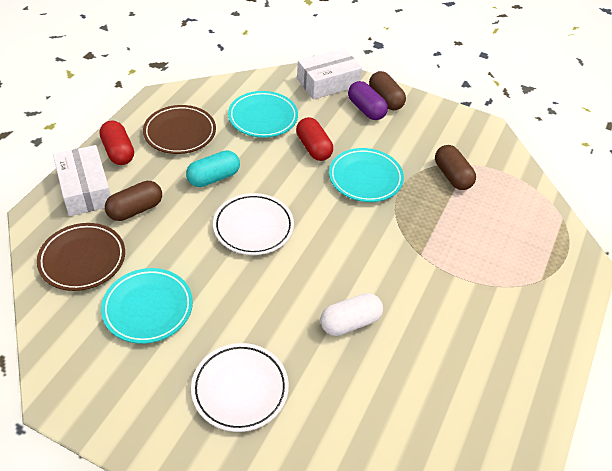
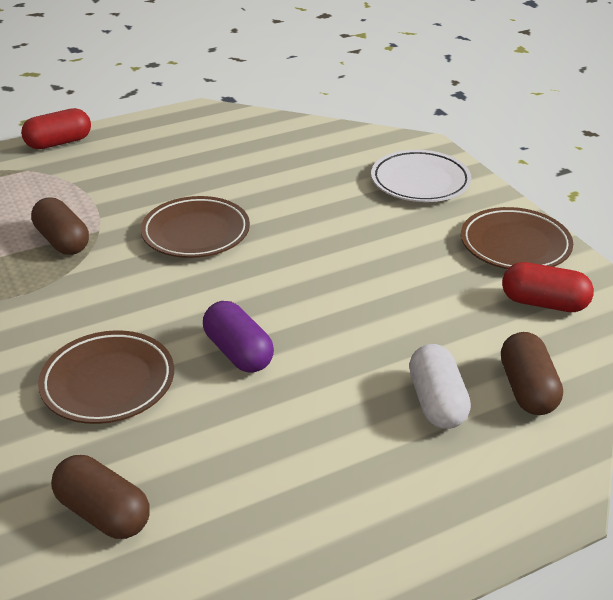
brown plate: 2 -> 3
turquoise capsule: 1 -> 0
turquoise plate: 3 -> 0
white box: 2 -> 0
white plate: 2 -> 1

